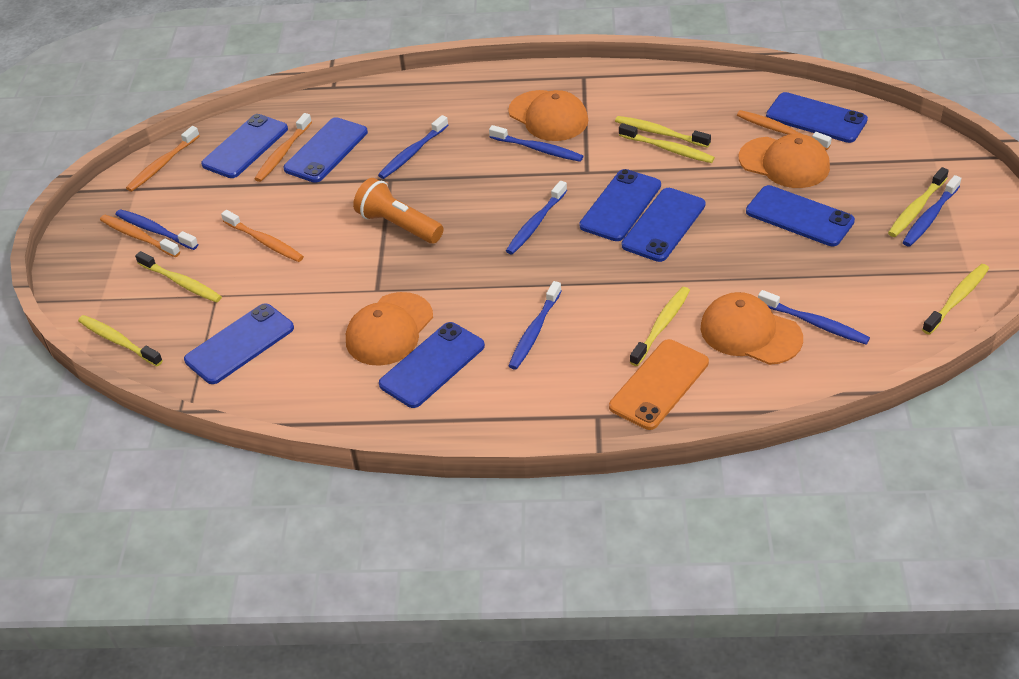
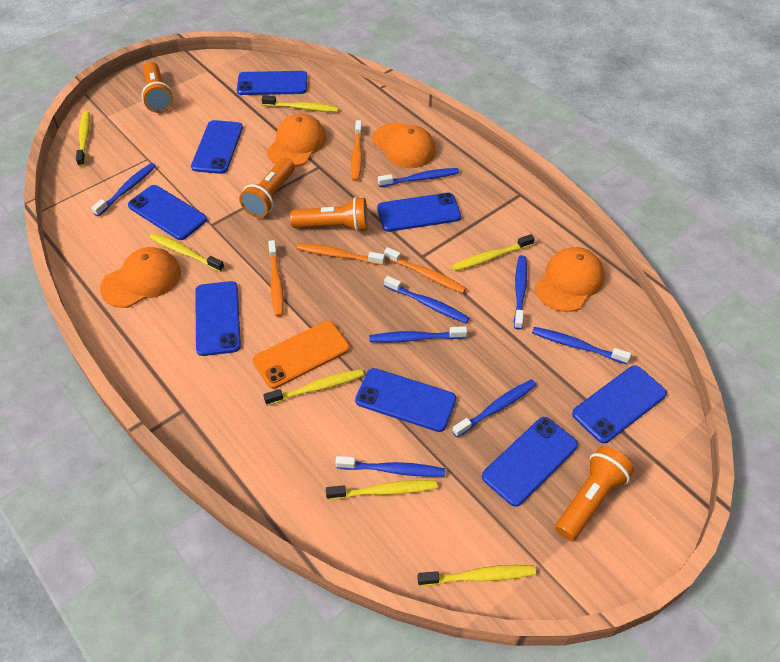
blue toothbrush: 7 -> 8
orange flashlight: 1 -> 4
orange toothbrush: 5 -> 4

